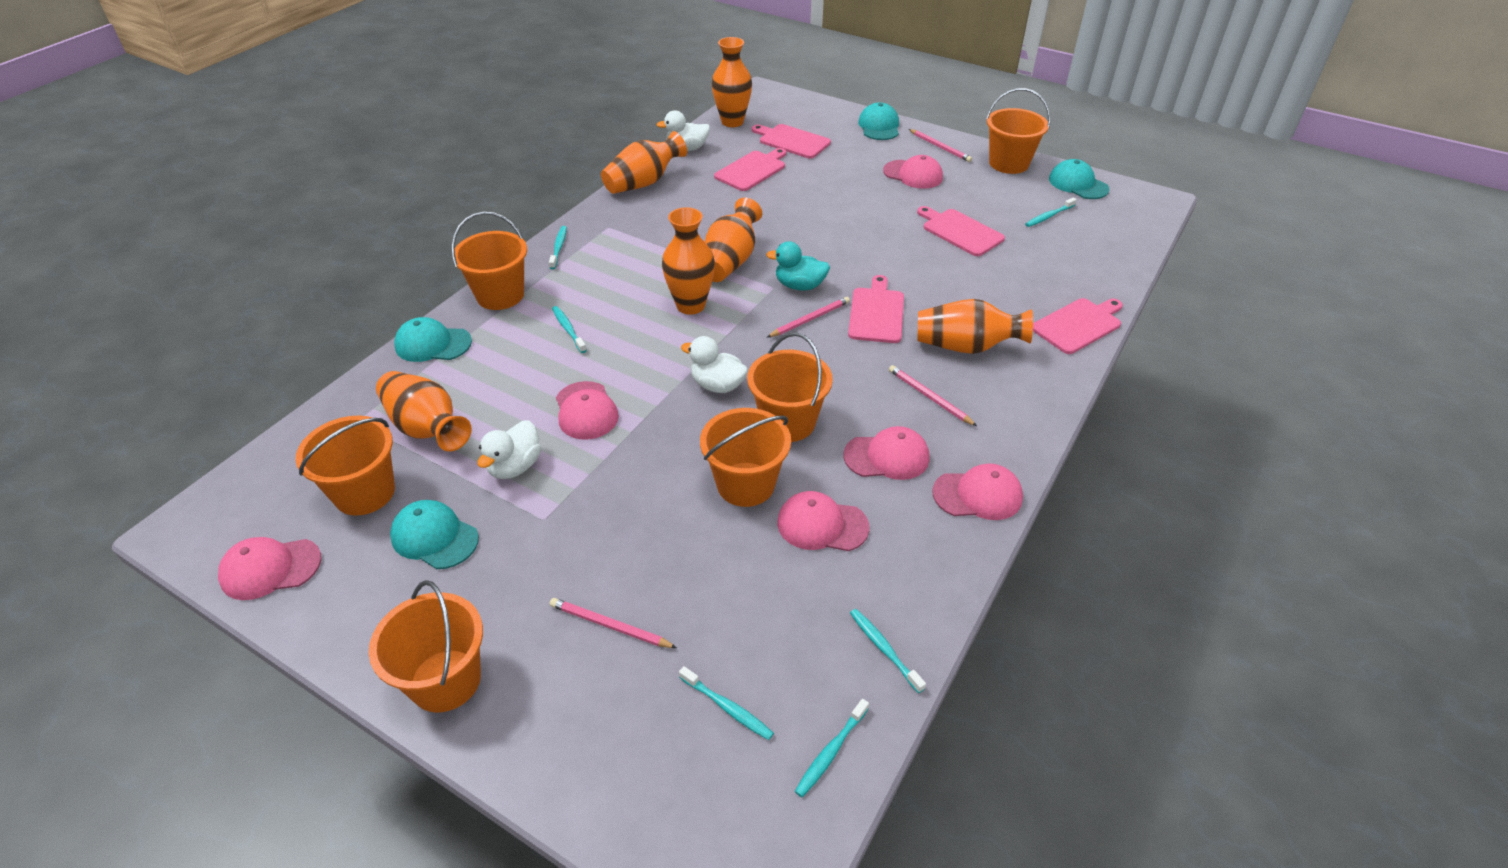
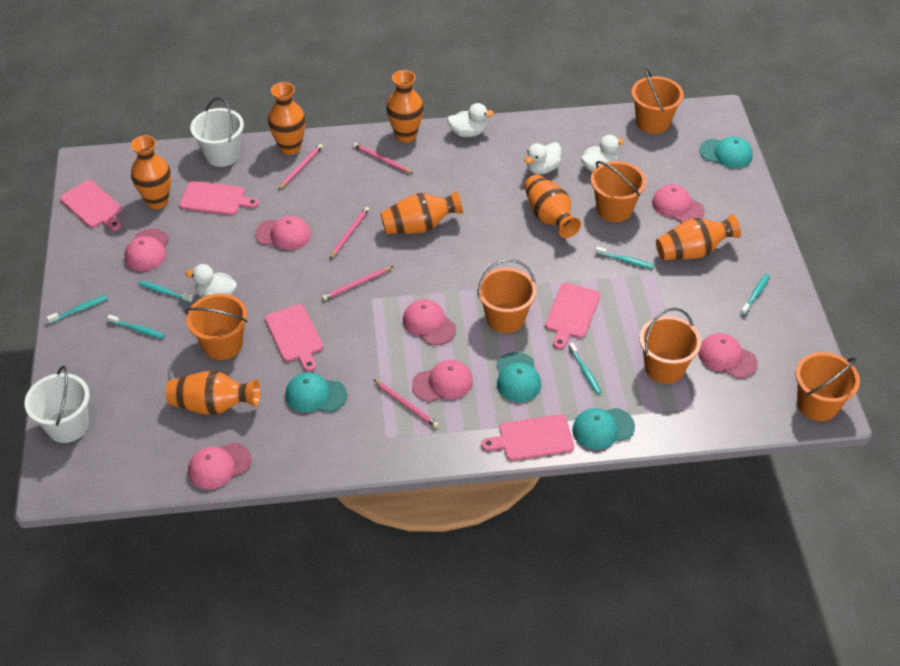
orange vase: 6 -> 7
pink cap: 6 -> 7
pink pencil: 4 -> 5
turquoise duck: 1 -> 0
white bucket: 0 -> 2
white duck: 3 -> 4

